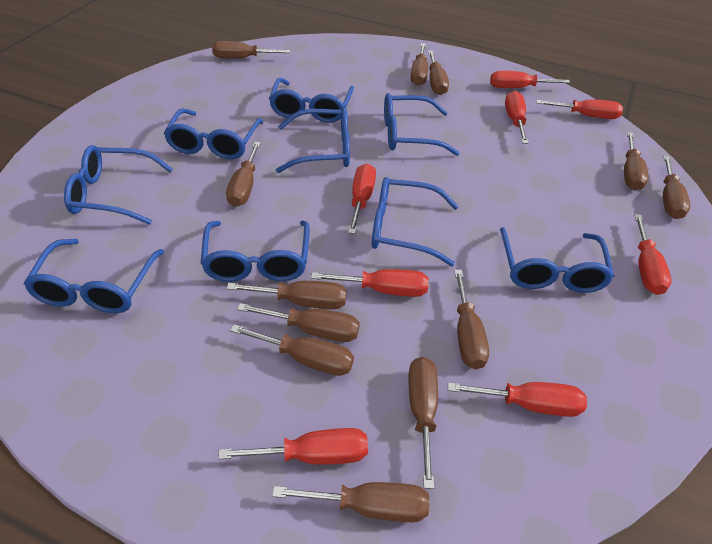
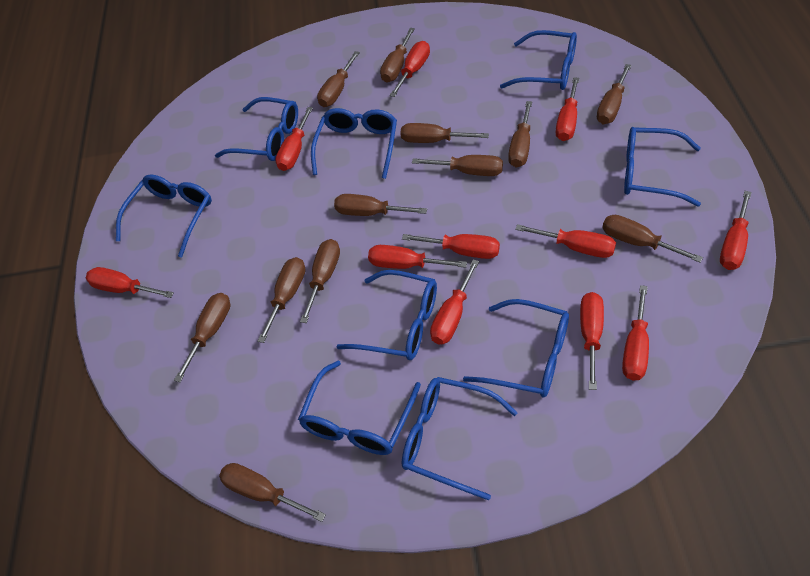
red screwdriver: 8 -> 11

